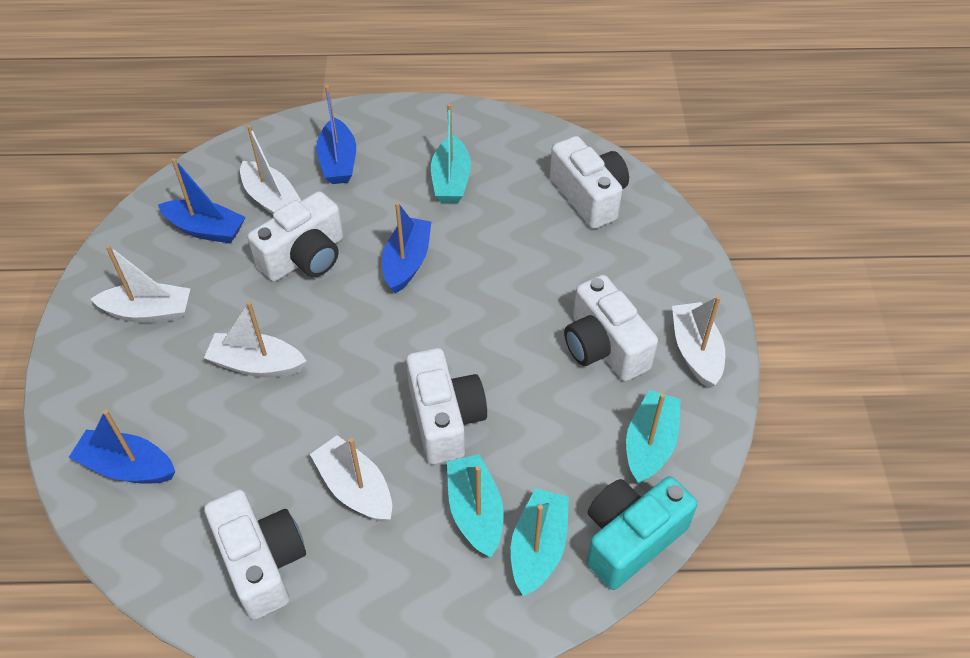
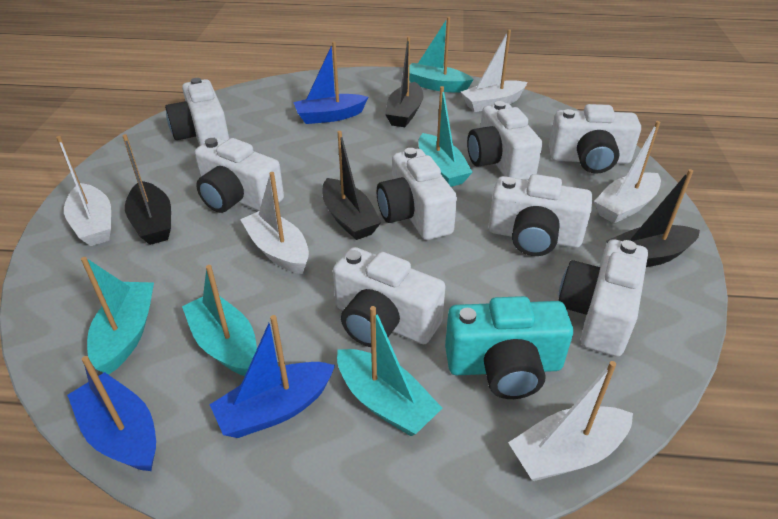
black boat: 0 -> 4
blue boat: 4 -> 3
turquoise boat: 4 -> 5
white camera: 5 -> 8

